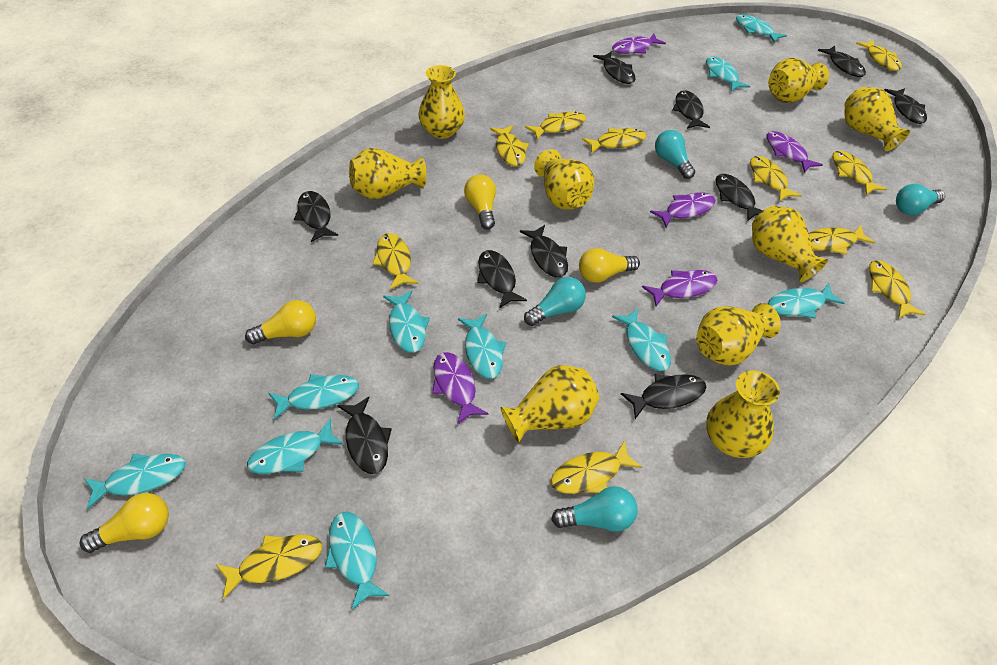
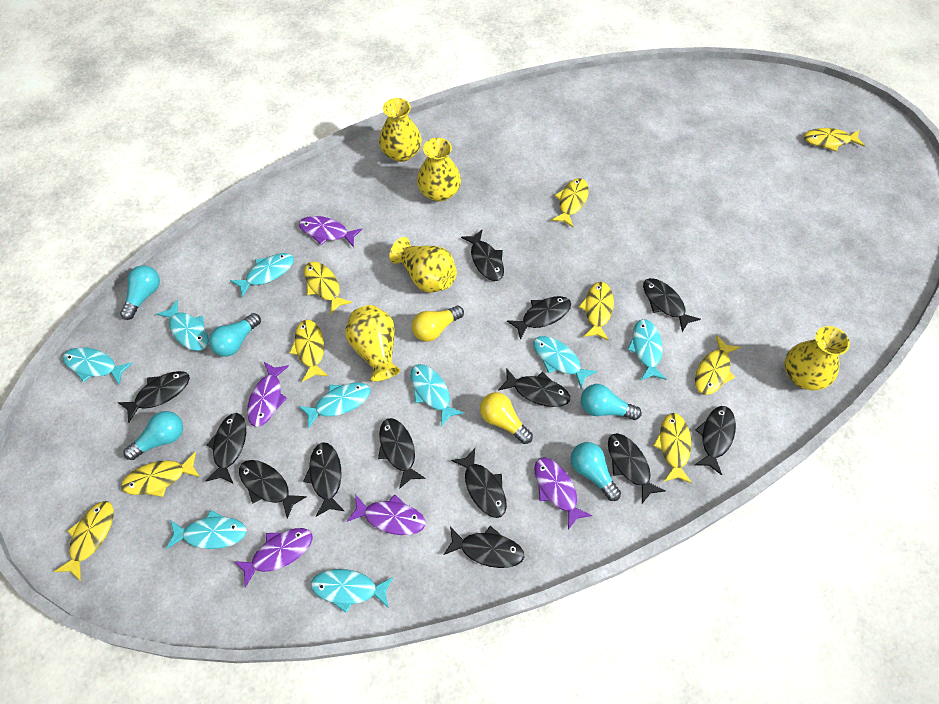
black fish: 10 -> 13
turquoise fish: 10 -> 9
turquoise light bulb: 4 -> 5
yellow fish: 11 -> 9
yellow light bulb: 4 -> 2
yellow vase: 9 -> 5

